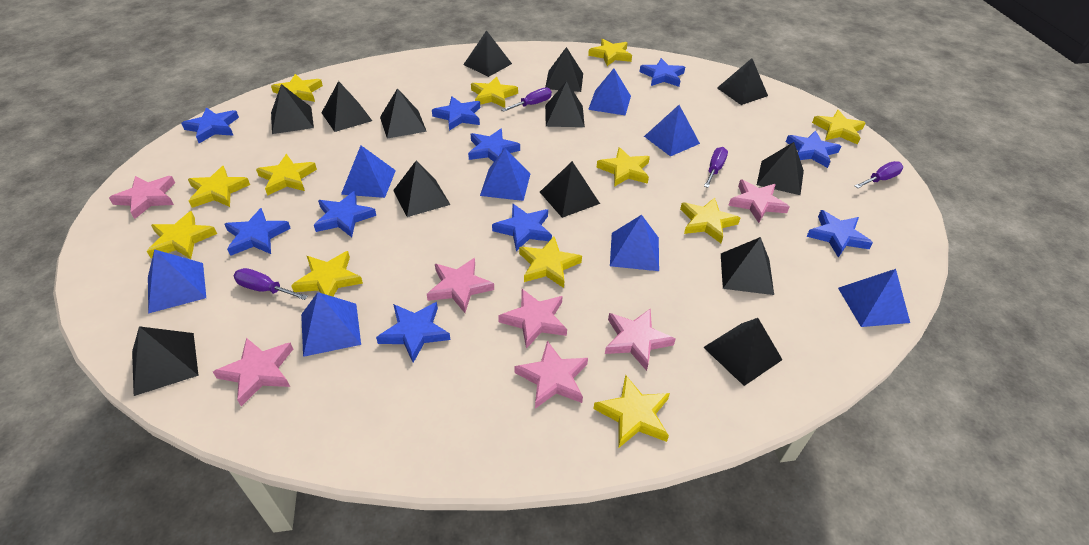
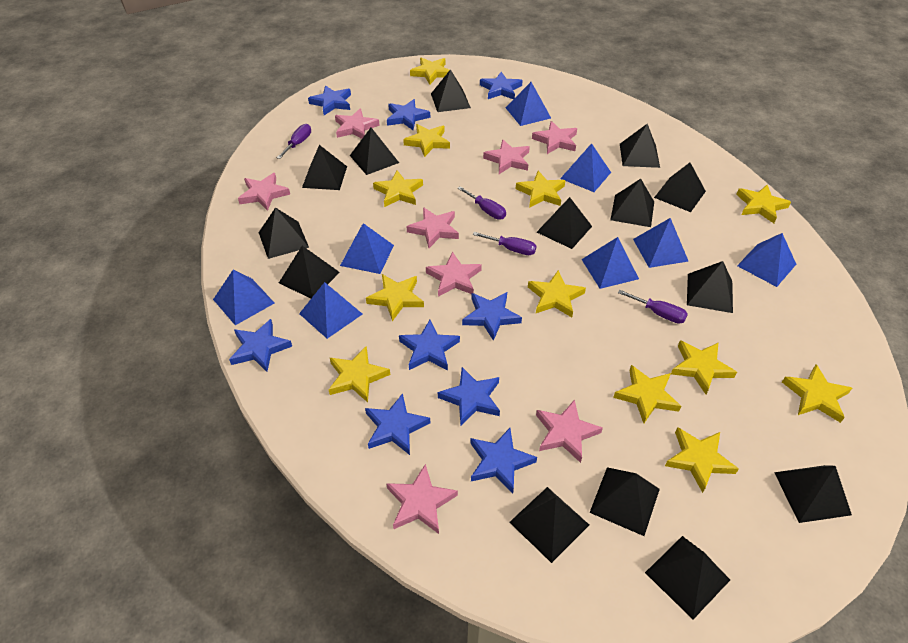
black pyramid: 13 -> 14
blue star: 10 -> 9
pink star: 7 -> 8

